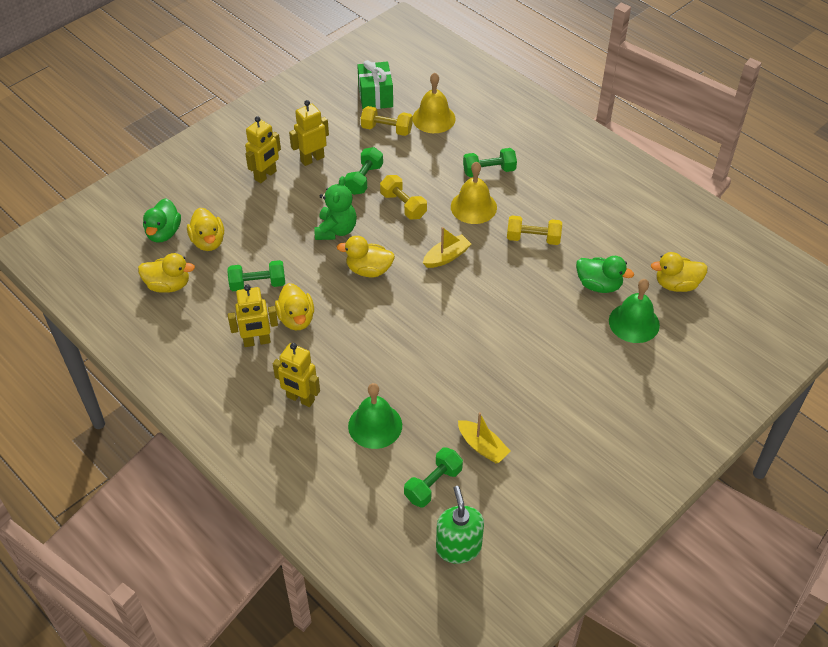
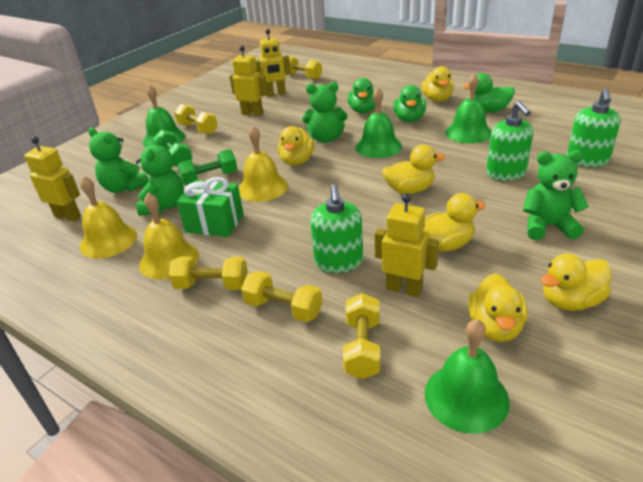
green bell: 2 -> 4
green duck: 2 -> 3
green dumbbell: 4 -> 2
green soap dispenser: 1 -> 3
green teddy bear: 1 -> 4
yellow bell: 2 -> 3
yellow boat: 2 -> 0
yellow duck: 5 -> 6
yellow dumbbell: 3 -> 5

